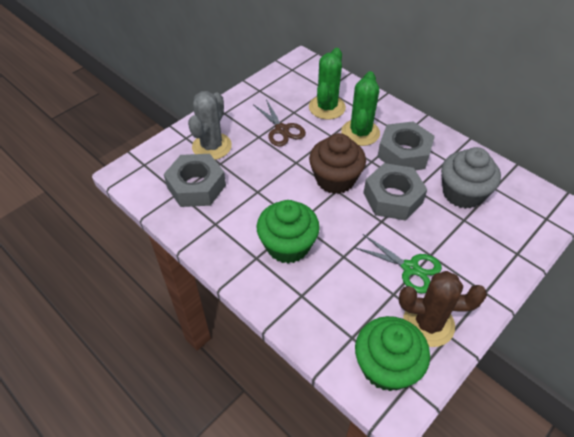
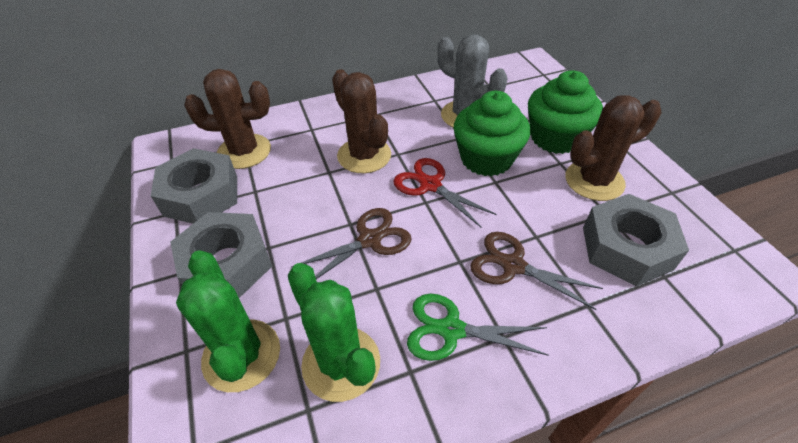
brown cactus: 1 -> 3
brown cupcake: 1 -> 0
brown scissors: 1 -> 2
grey cupcake: 1 -> 0
red scissors: 0 -> 1

